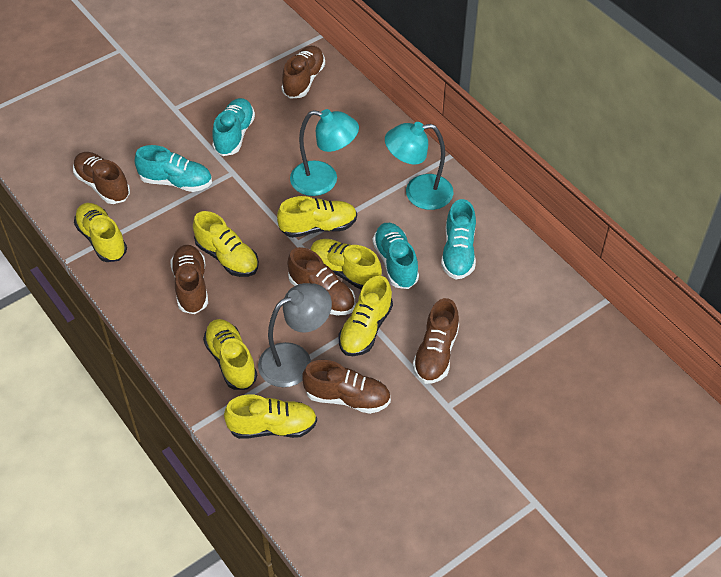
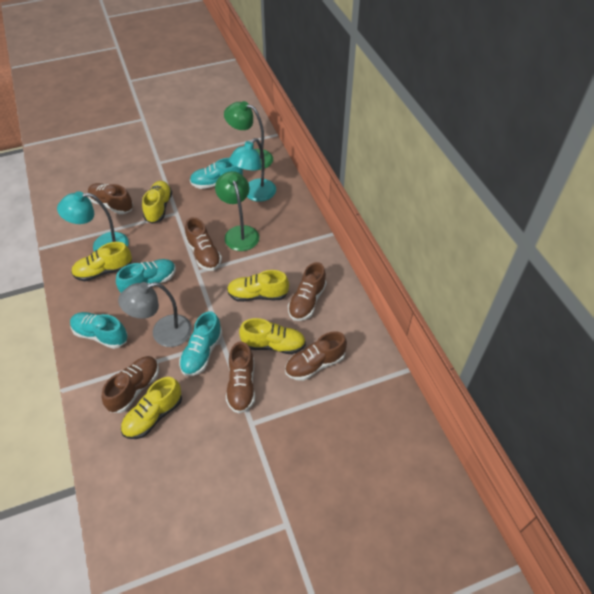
green lamp: 0 -> 2
yellow shoe: 7 -> 5

